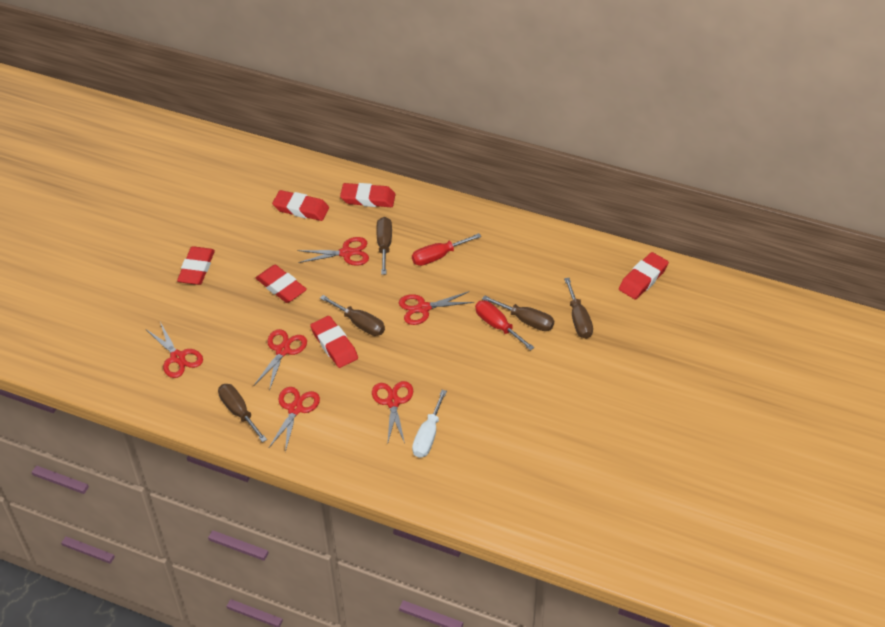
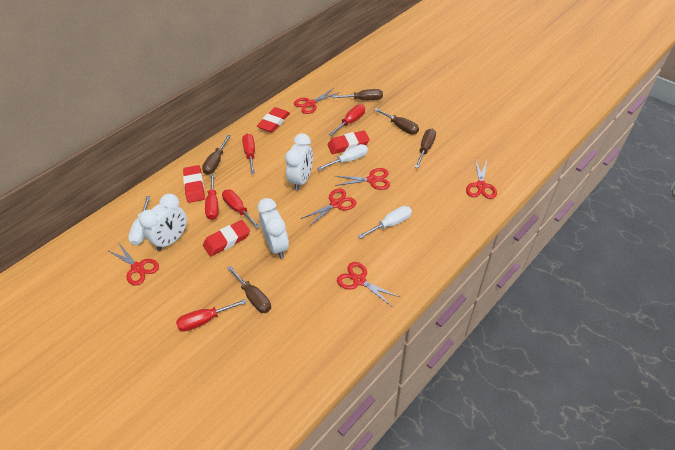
red eraser: 6 -> 4
red screwdriver: 2 -> 5
white clock: 0 -> 3
white screwdriver: 1 -> 3

